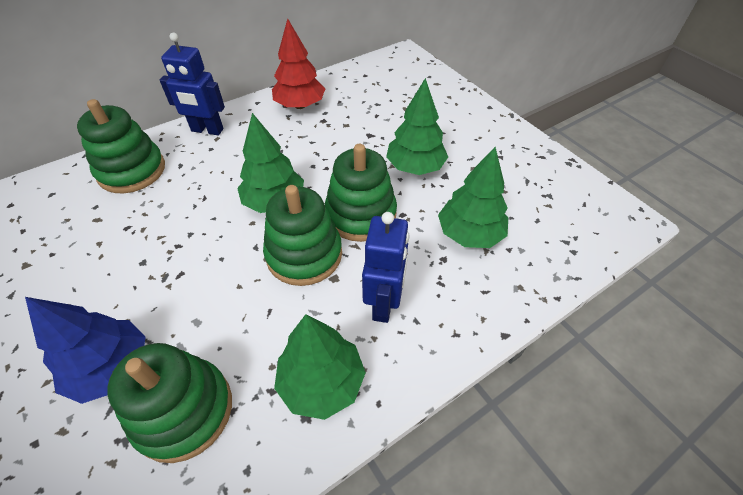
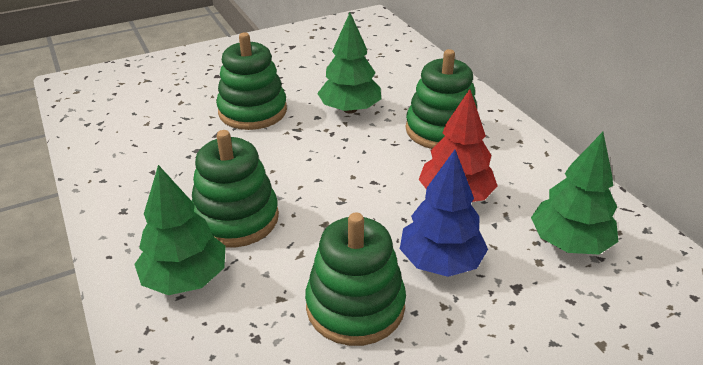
blue robot: 2 -> 0
green tree: 4 -> 3

